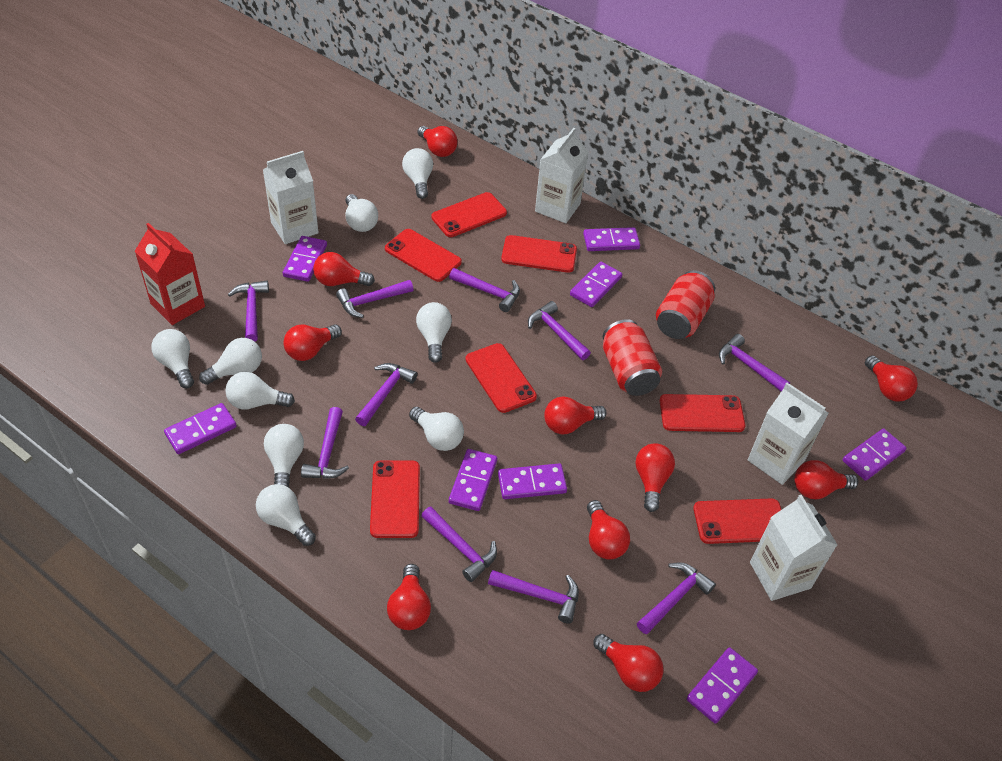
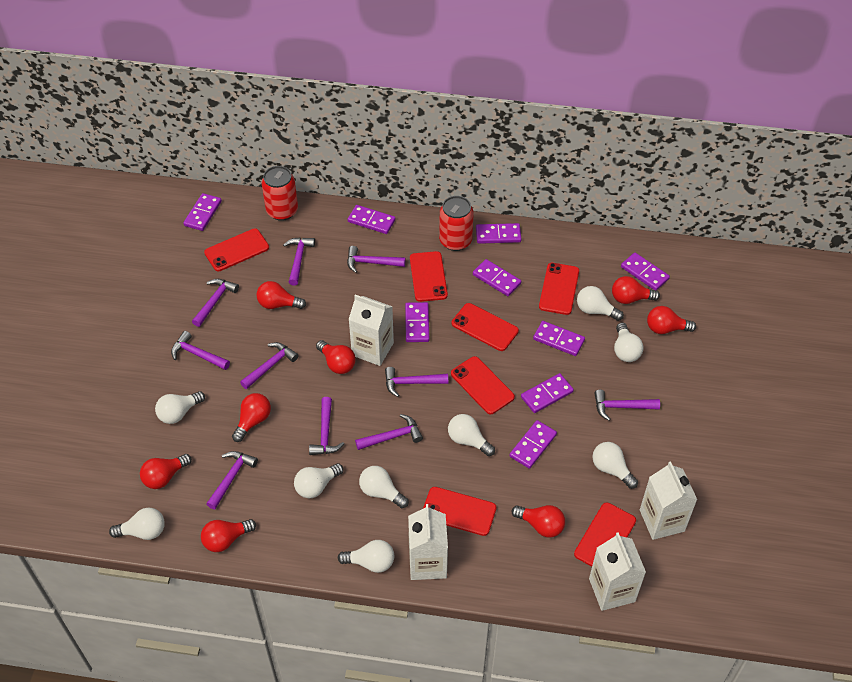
purple domino: 8 -> 9
red carton: 1 -> 0
red light bulb: 10 -> 8

